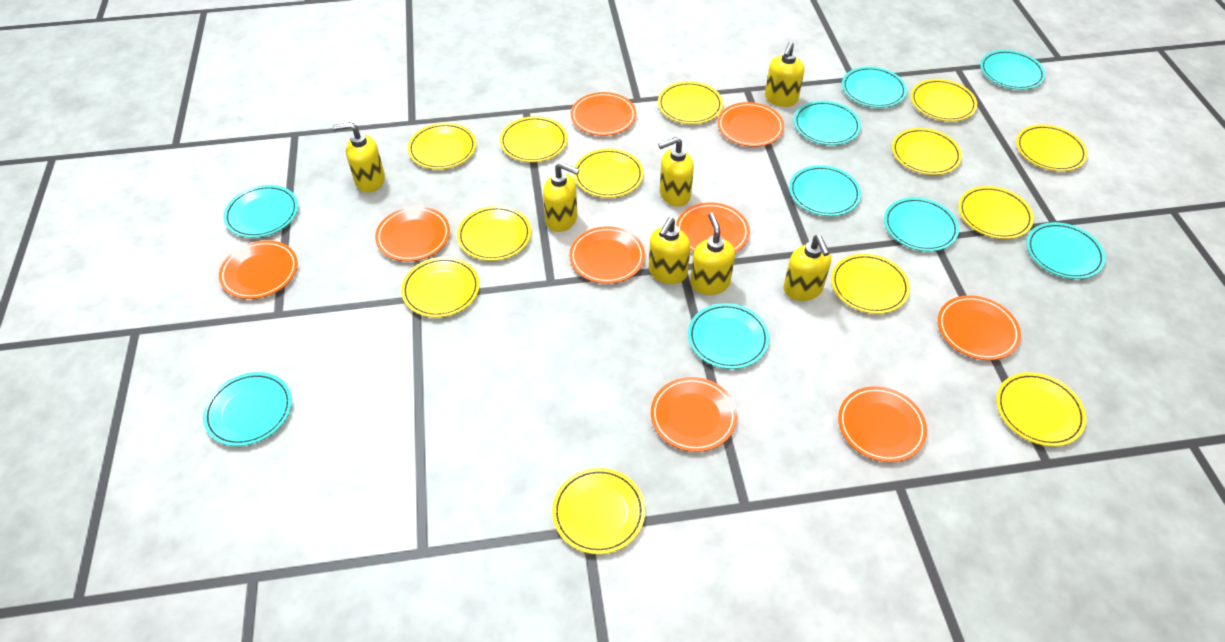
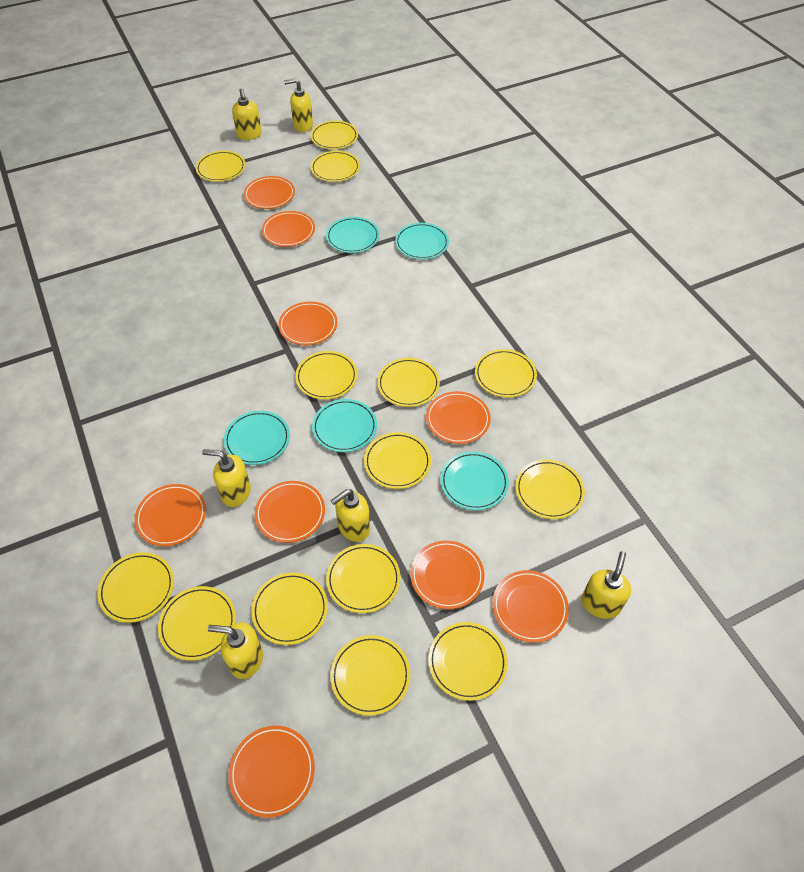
turquoise plate: 9 -> 5
yellow plate: 13 -> 14
yellow soap dispenser: 7 -> 6

